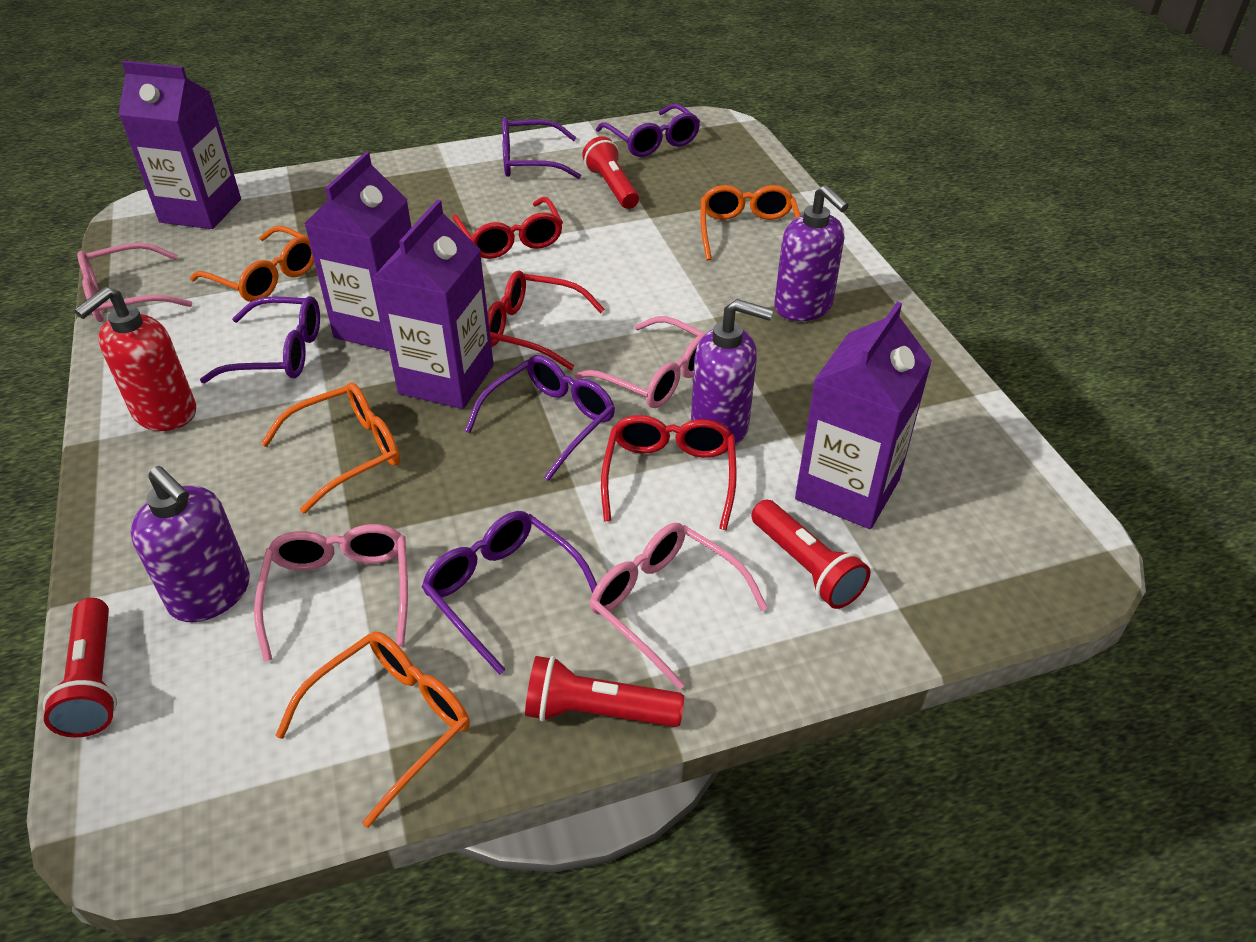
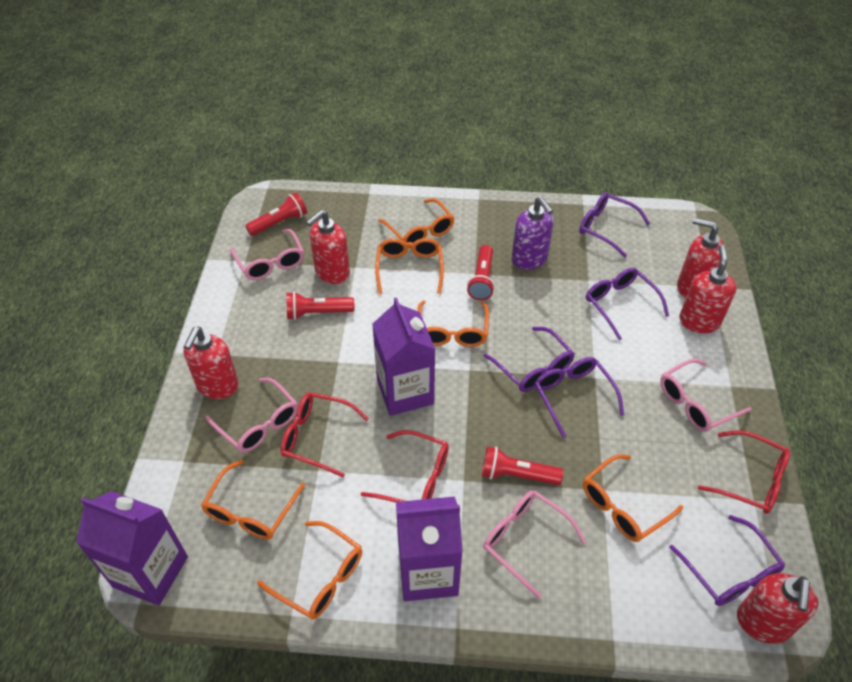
orange glasses: 4 -> 6
purple carton: 4 -> 3
purple soap dispenser: 3 -> 1
red soap dispenser: 1 -> 5

